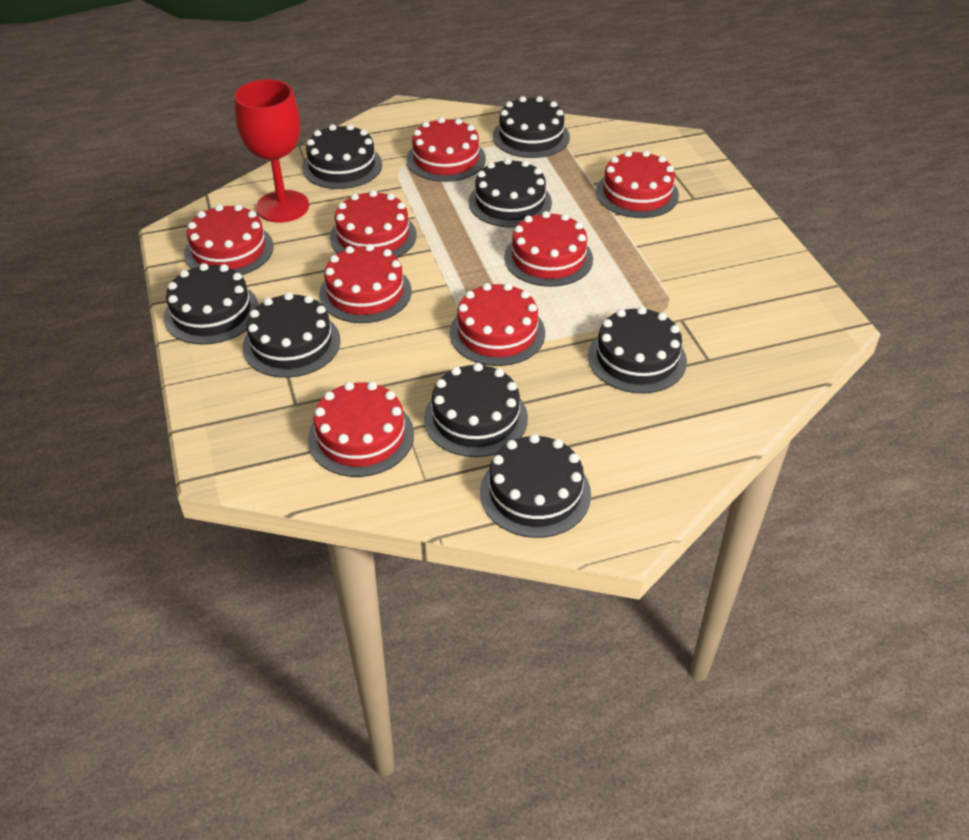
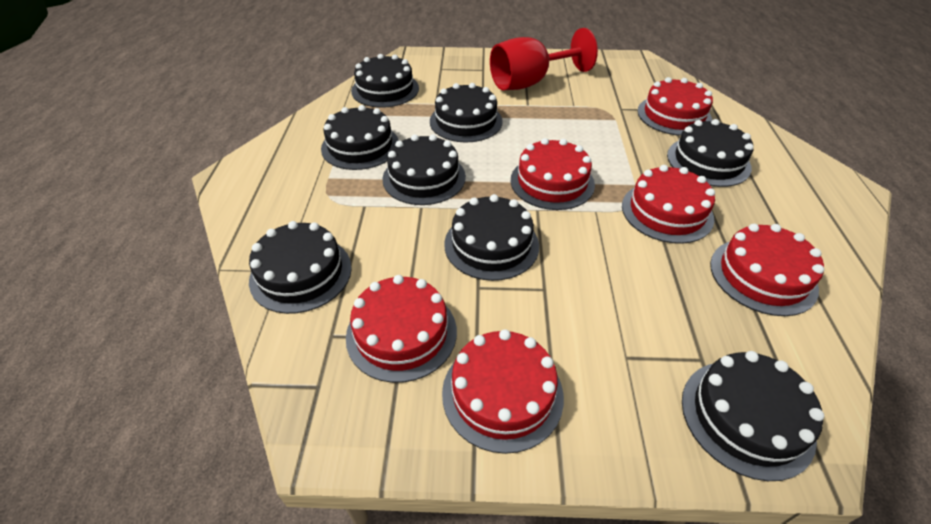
red cake: 8 -> 6

